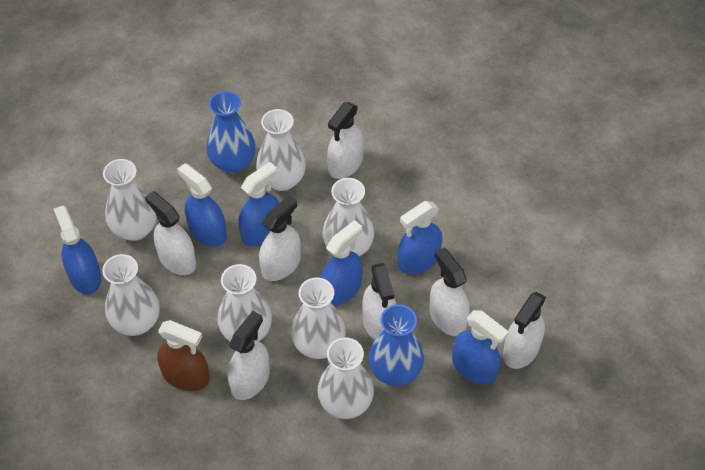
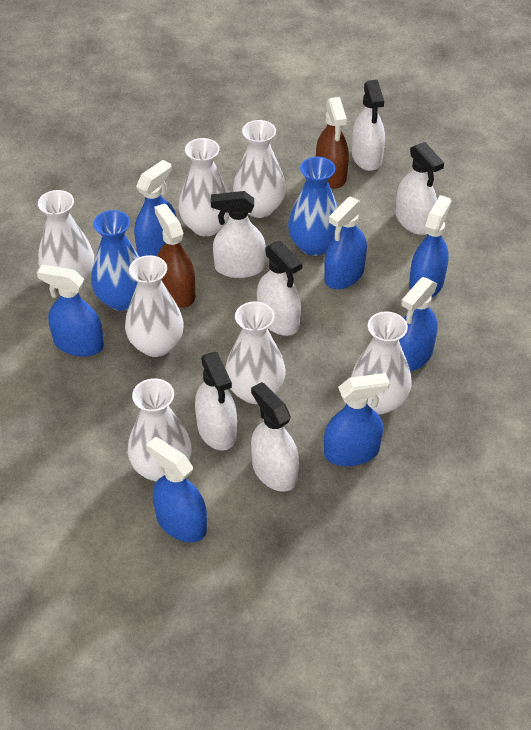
blue spray bottle: 6 -> 7
brown spray bottle: 1 -> 2
white spray bottle: 7 -> 6

